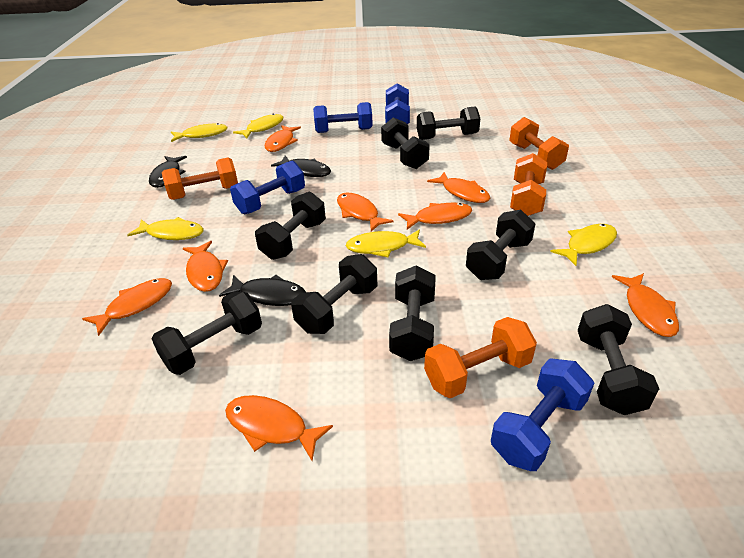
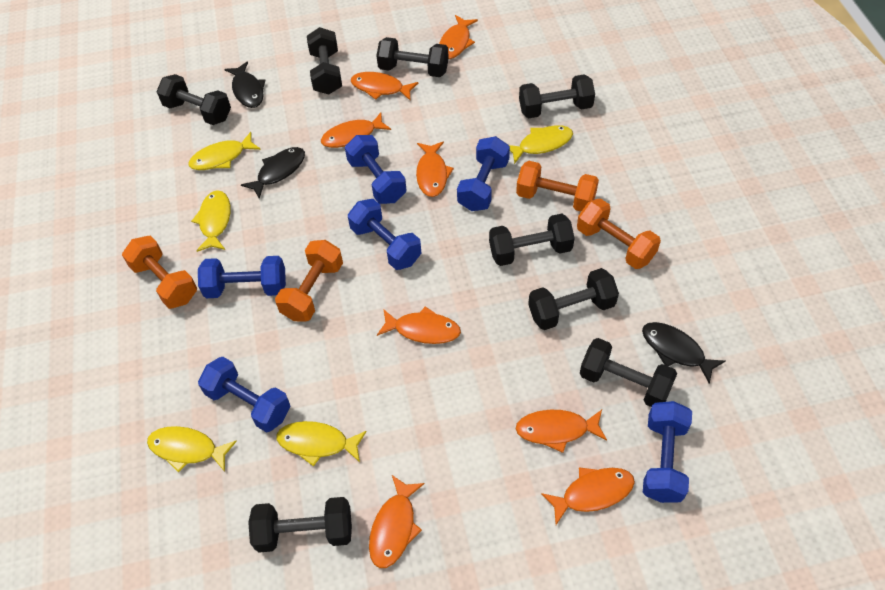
blue dumbbell: 4 -> 6

